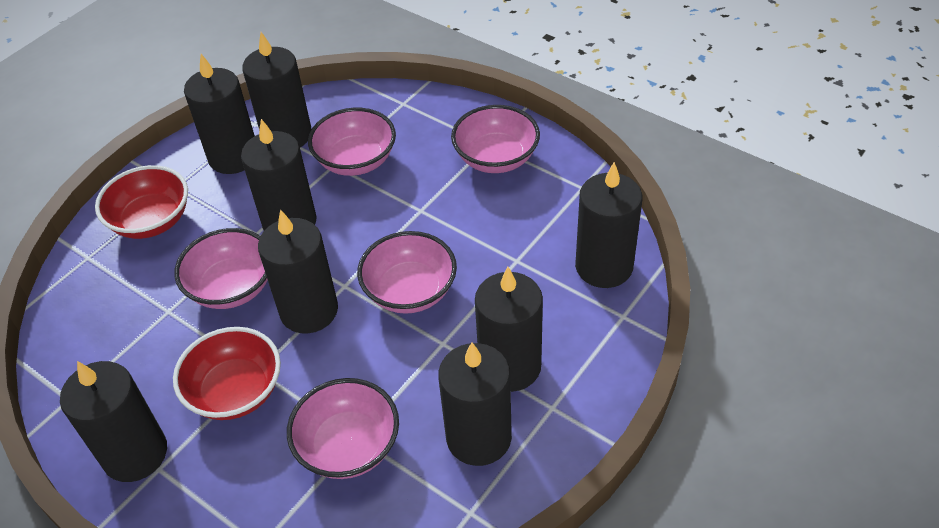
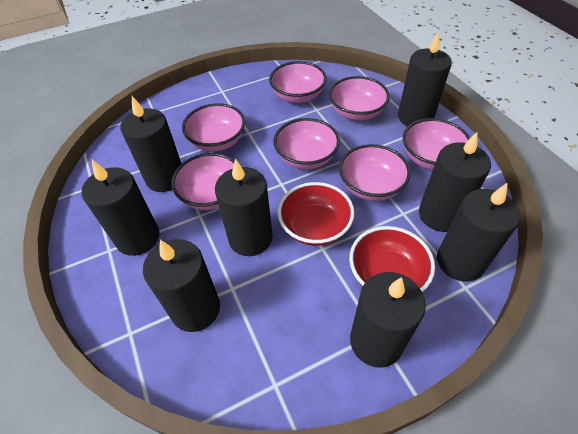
pink bowl: 5 -> 7

